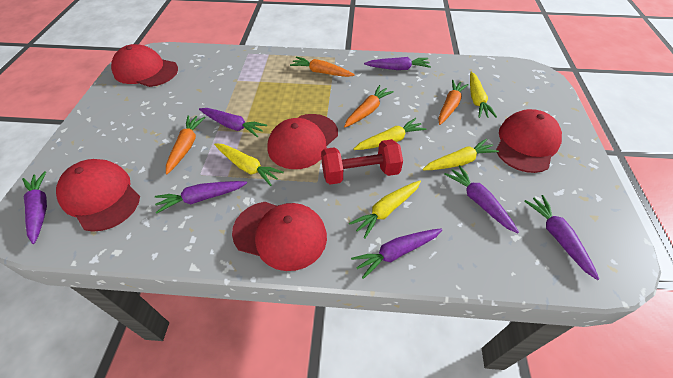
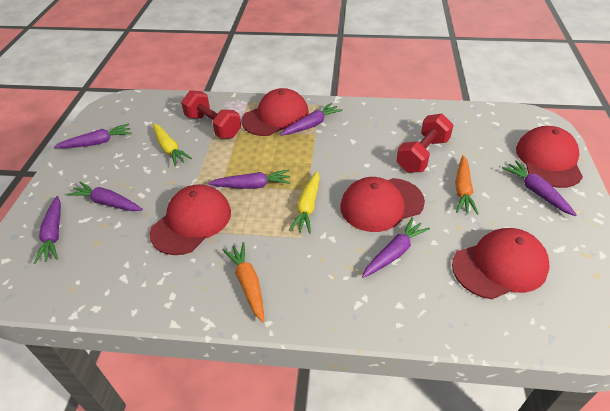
orange carrot: 4 -> 2
red dumbbell: 1 -> 2
yellow carrot: 5 -> 2

